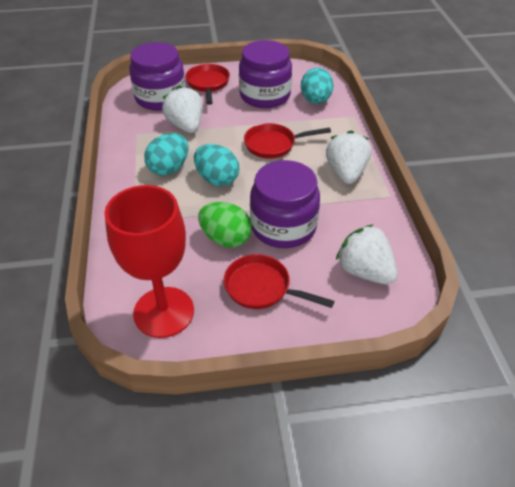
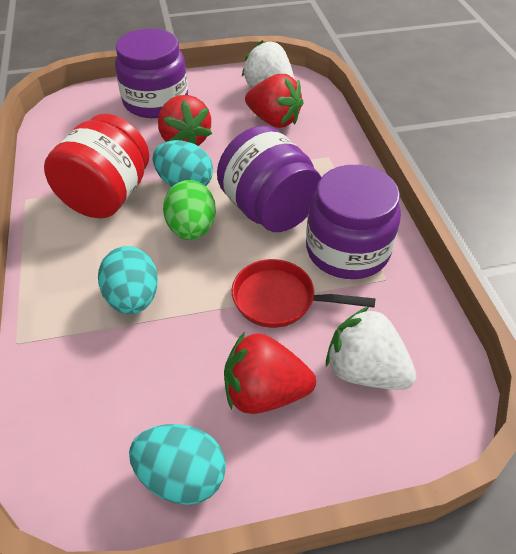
red goblet: 1 -> 0
red jar: 0 -> 1
red pan: 3 -> 1
red strawberry: 0 -> 3
white strawberry: 3 -> 2

